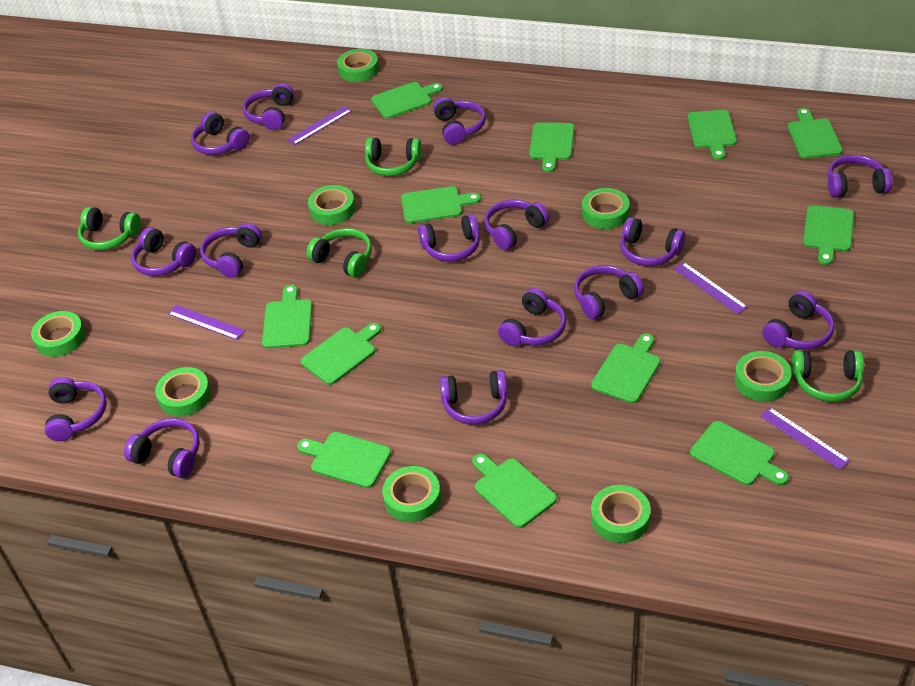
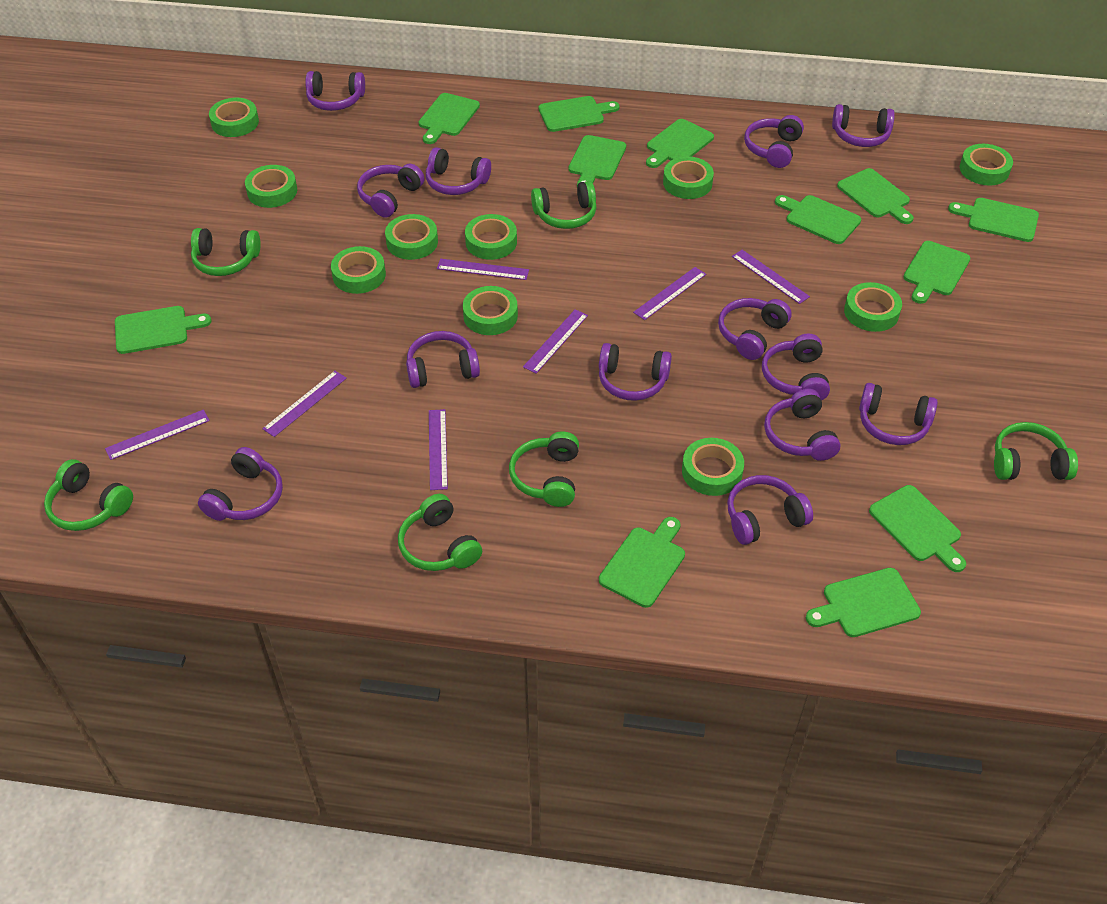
green headphones: 4 -> 6
green tape: 8 -> 10
purple headphones: 15 -> 13
purple ruler: 4 -> 7

